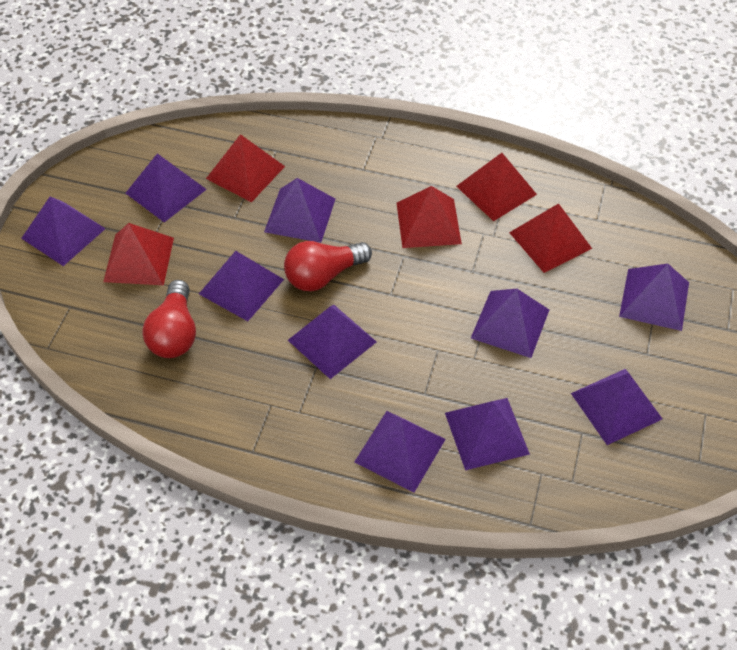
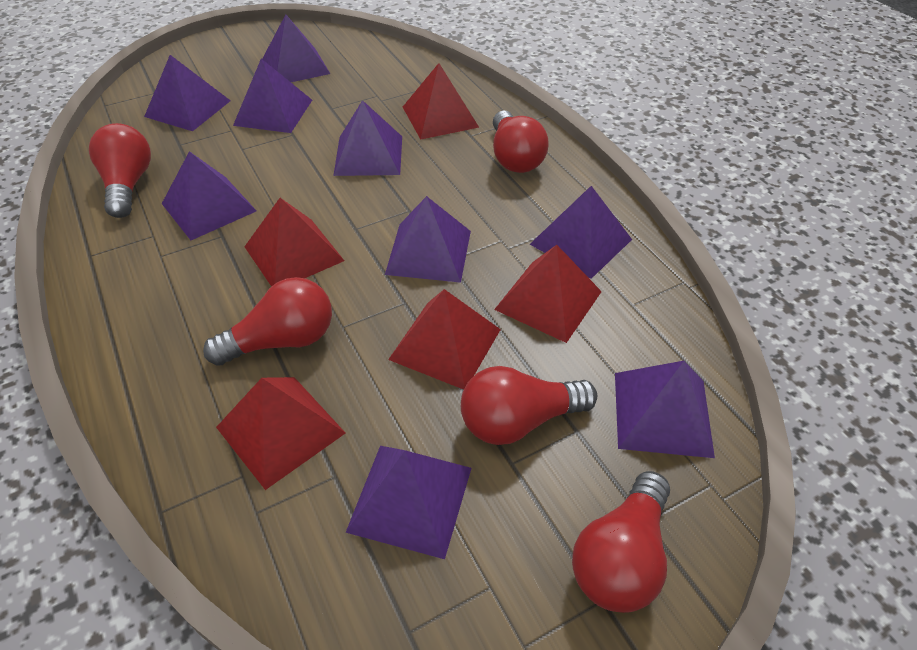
purple pyramid: 10 -> 9
red light bulb: 2 -> 5

